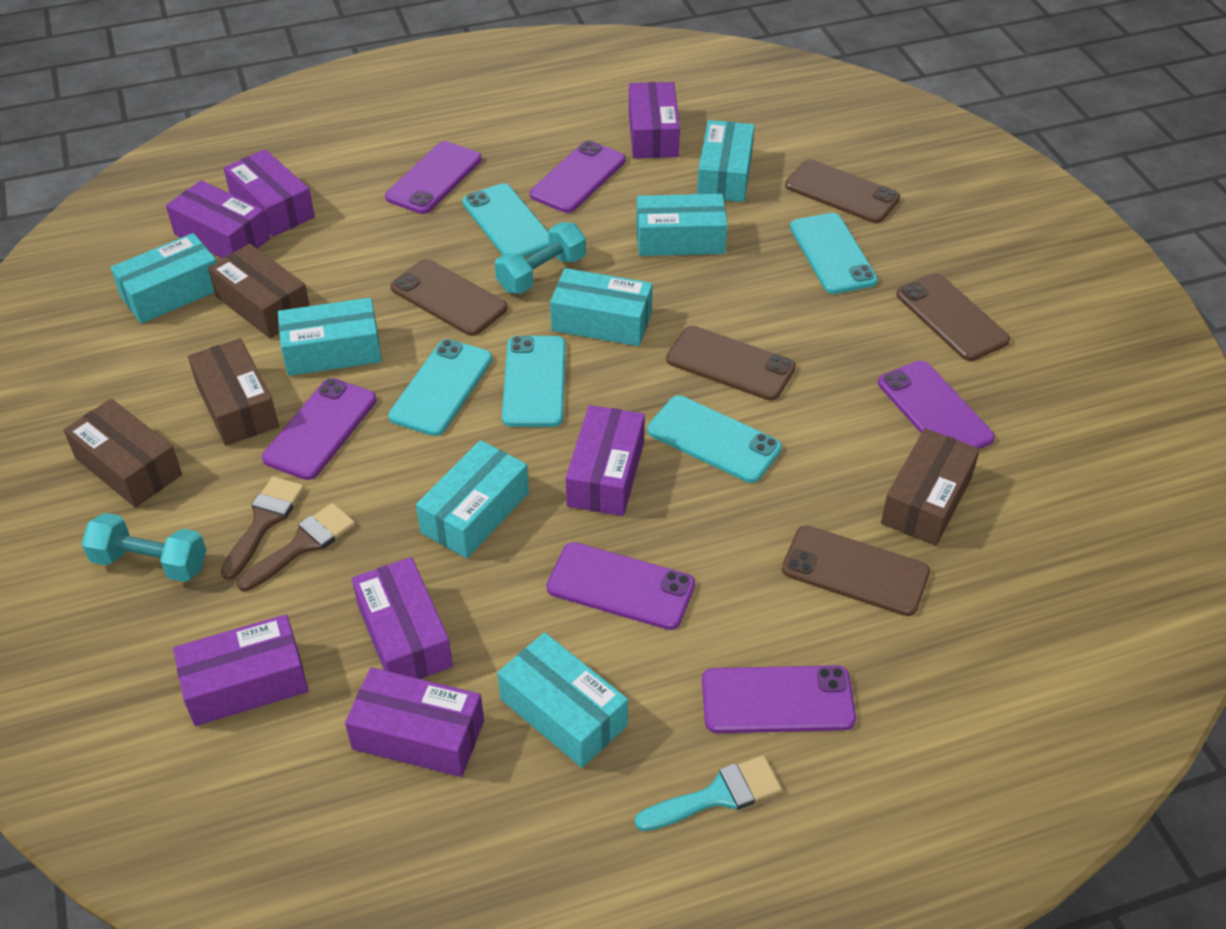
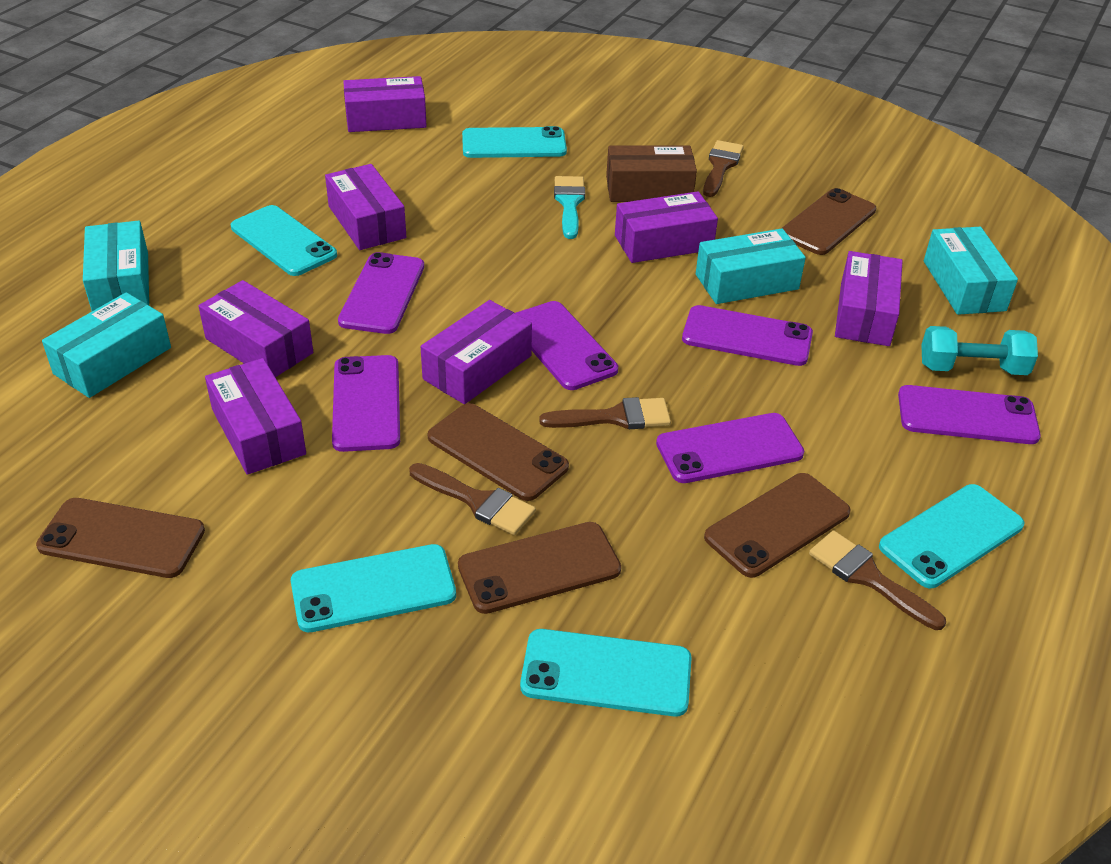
brown box: 4 -> 1
brown brush: 2 -> 4
turquoise box: 7 -> 4
turquoise dumbbell: 2 -> 1

